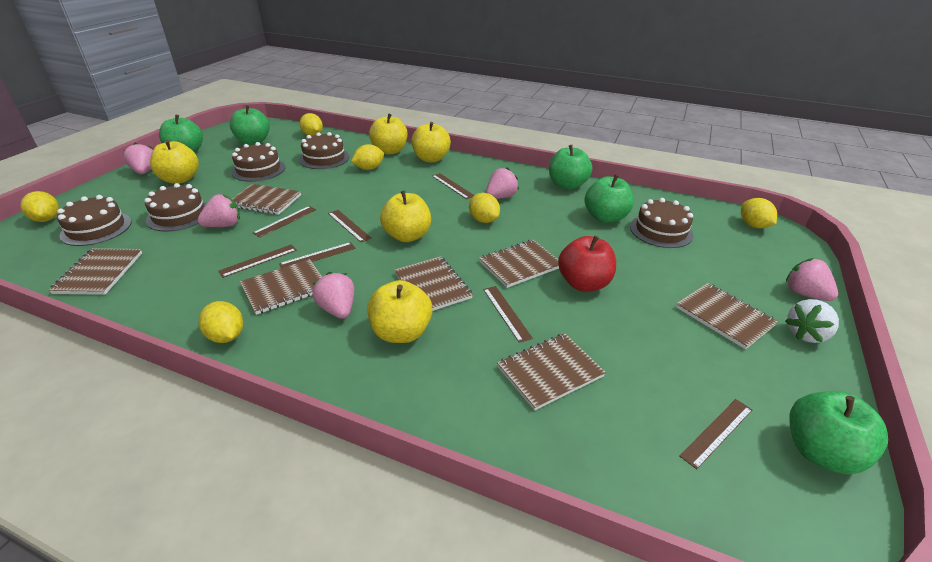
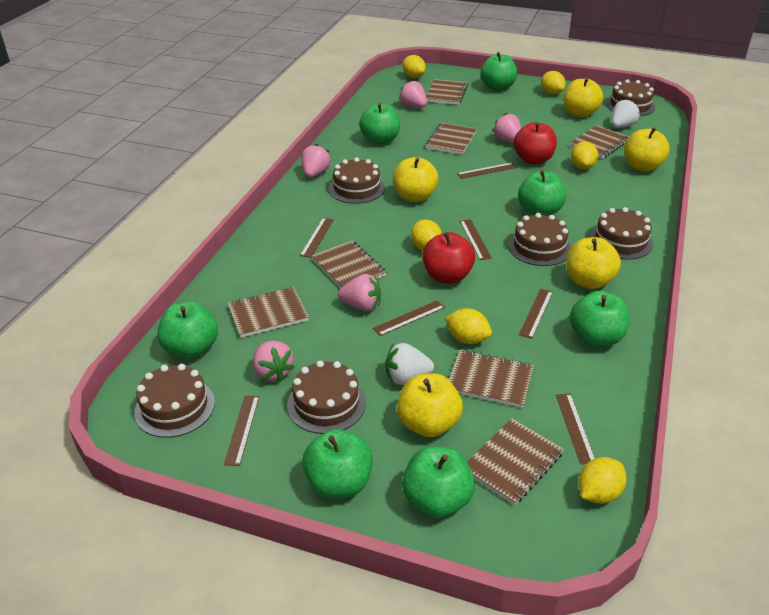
brown cake: 5 -> 6
green apple: 5 -> 7
red apple: 1 -> 2
white strawberry: 1 -> 2

